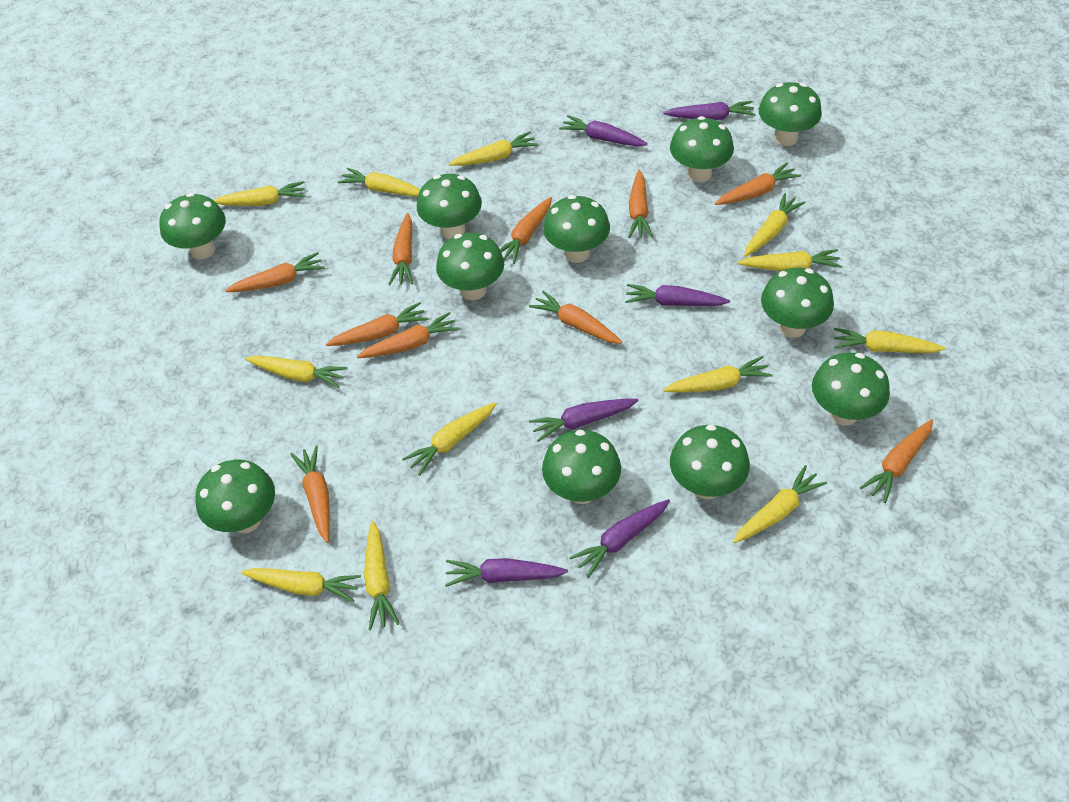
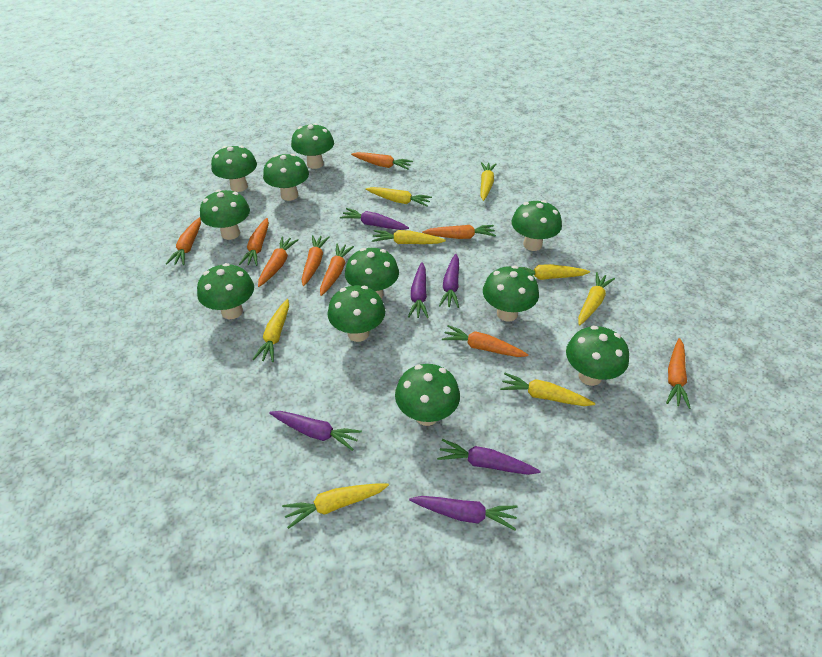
orange carrot: 10 -> 9
yellow carrot: 12 -> 8

